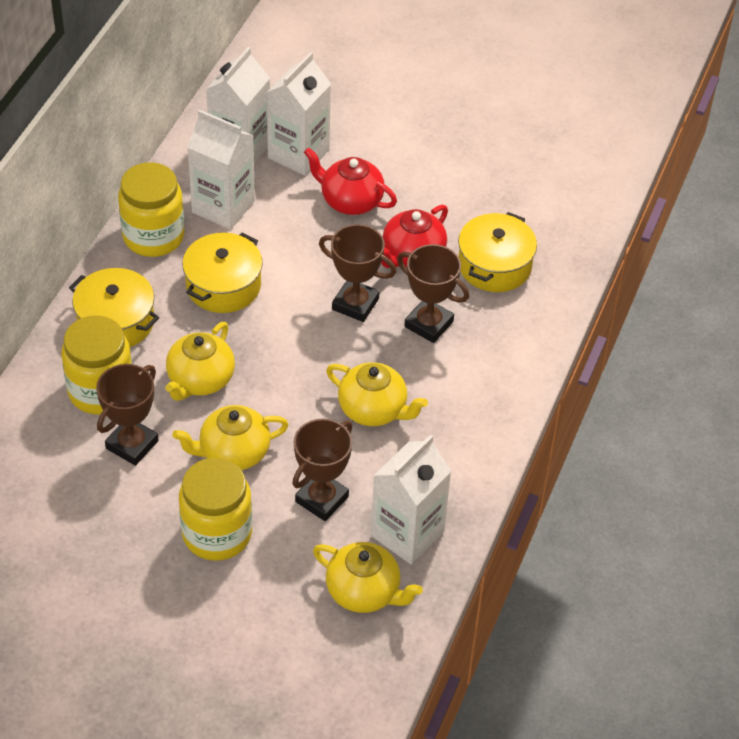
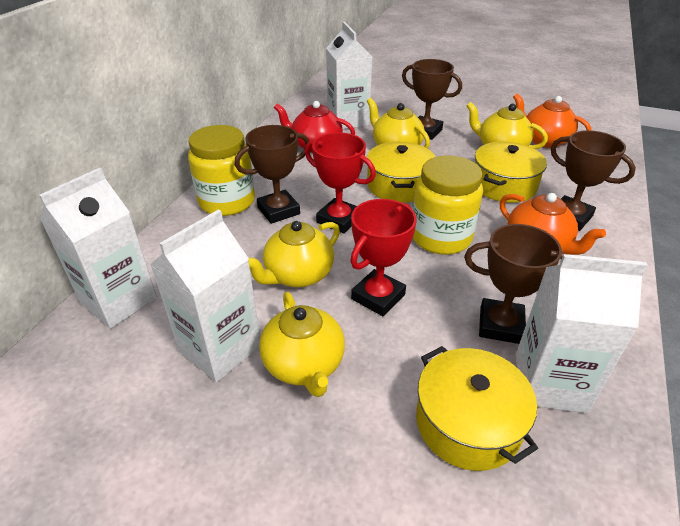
orange teapot: 0 -> 2
red teapot: 2 -> 1
red trophy: 0 -> 2
yellow jar: 3 -> 2

